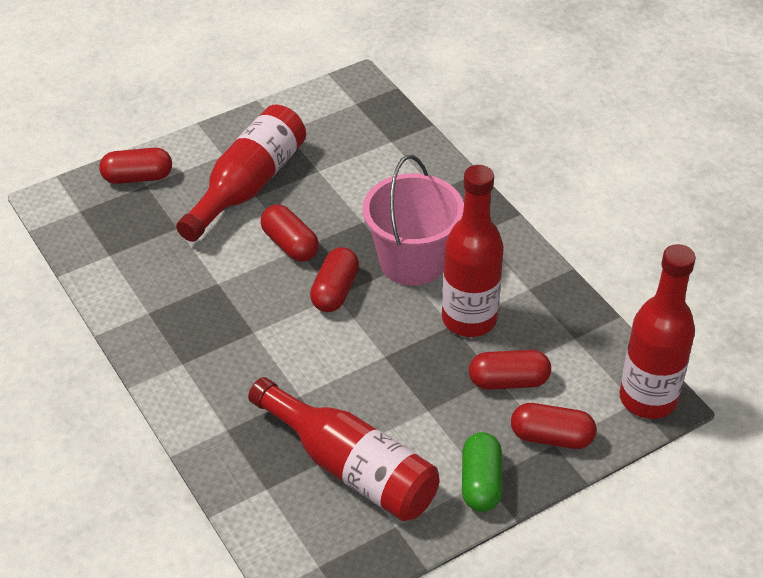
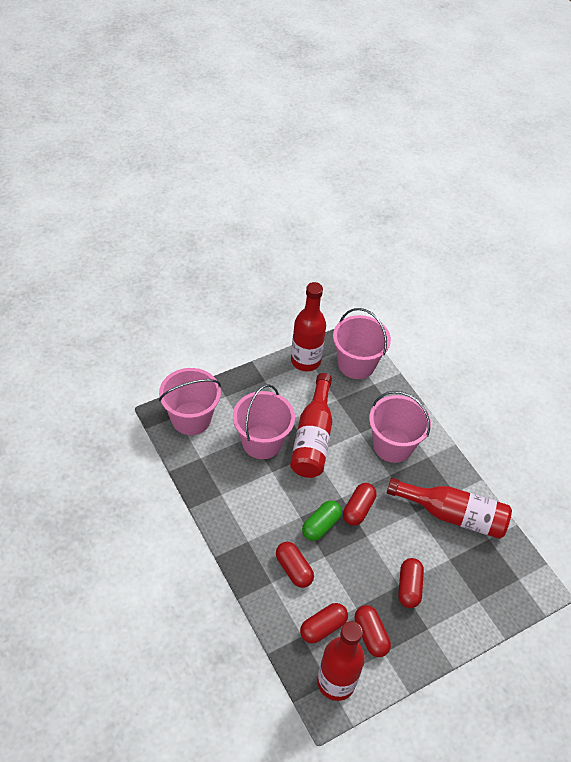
pink bucket: 1 -> 4

